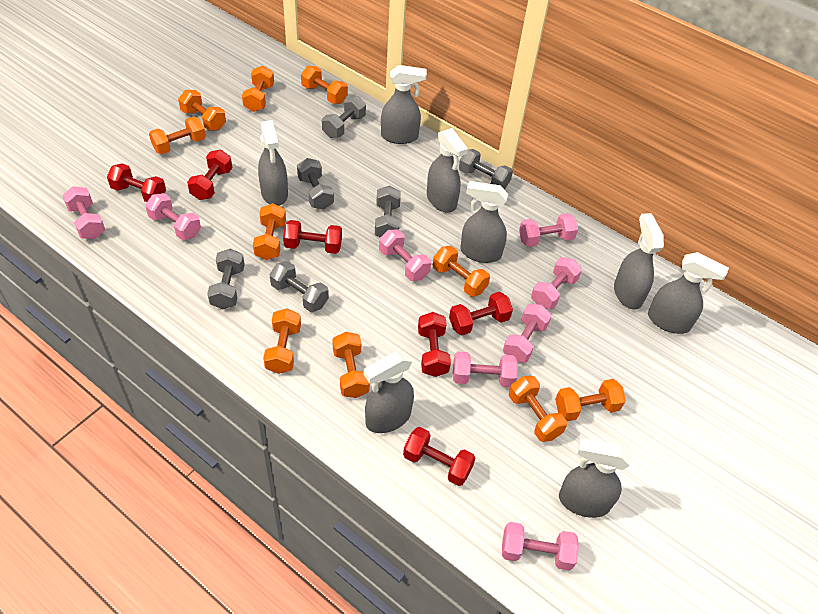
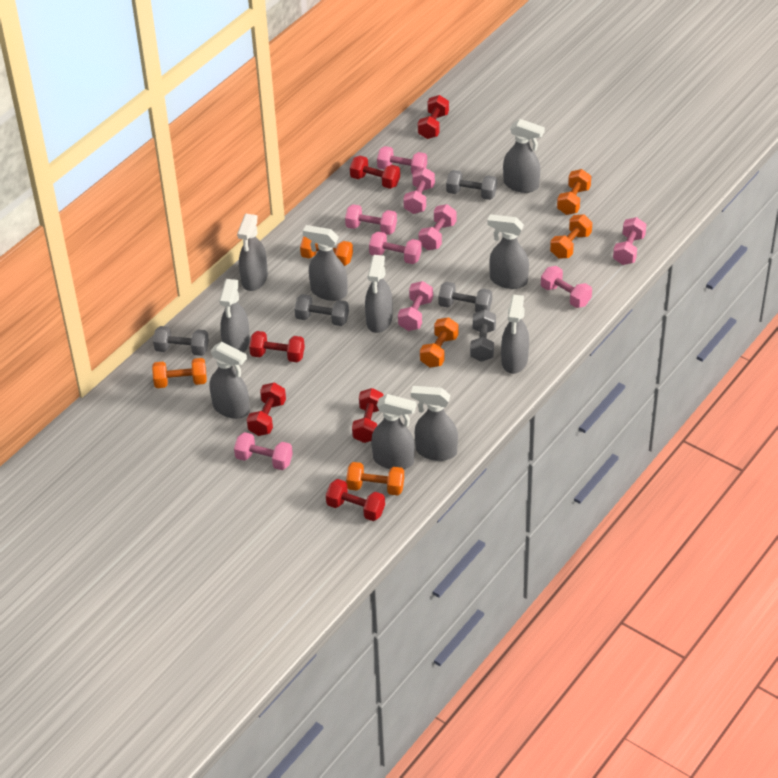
grey dumbbell: 6 -> 5
grey spray bottle: 8 -> 10
orange dumbbell: 10 -> 6
pink dumbbell: 8 -> 9

